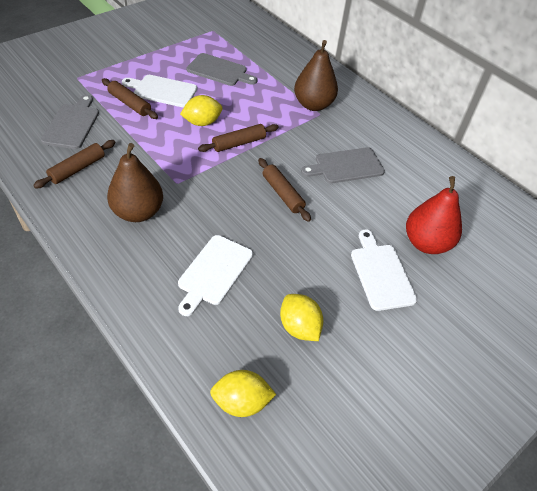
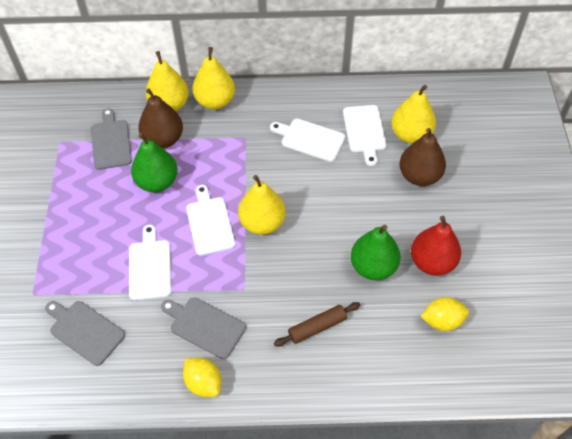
brown rolling pin: 4 -> 1
green pear: 0 -> 2
white cutting board: 3 -> 4
yellow lemon: 3 -> 2
yellow pear: 0 -> 4

